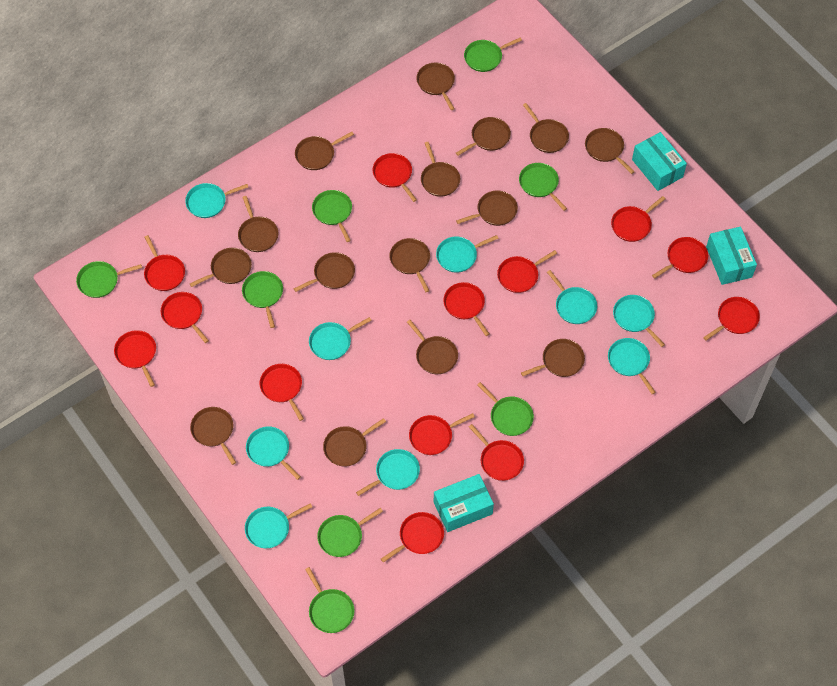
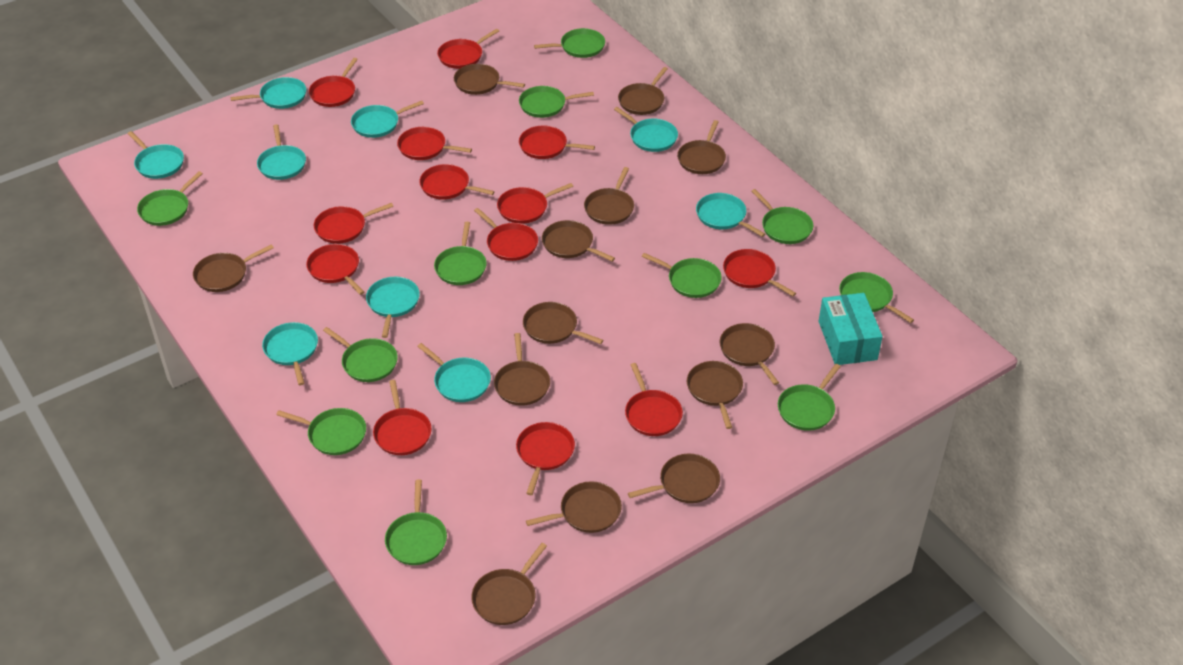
brown pan: 15 -> 13
green pan: 8 -> 11
turquoise box: 3 -> 1

